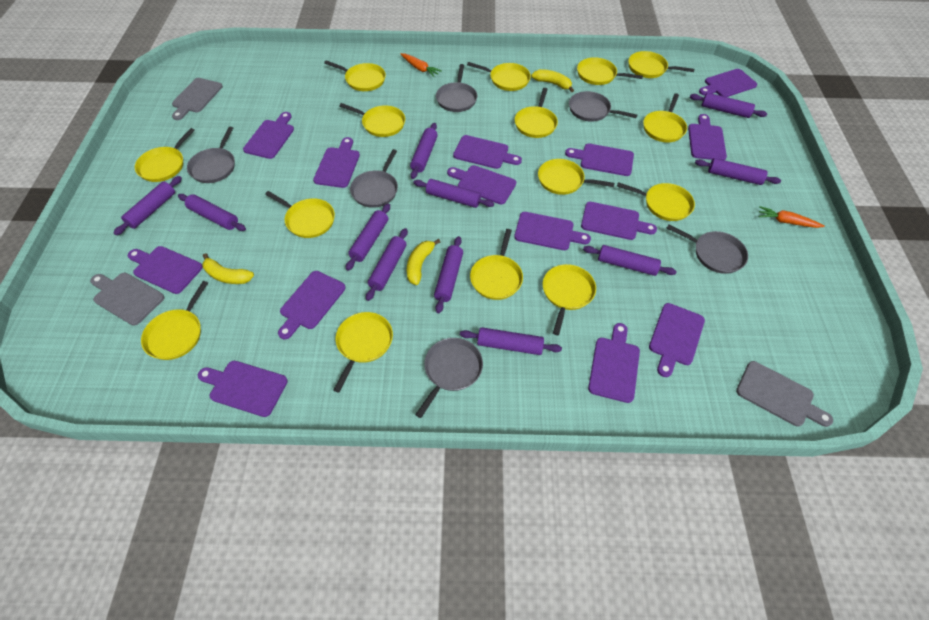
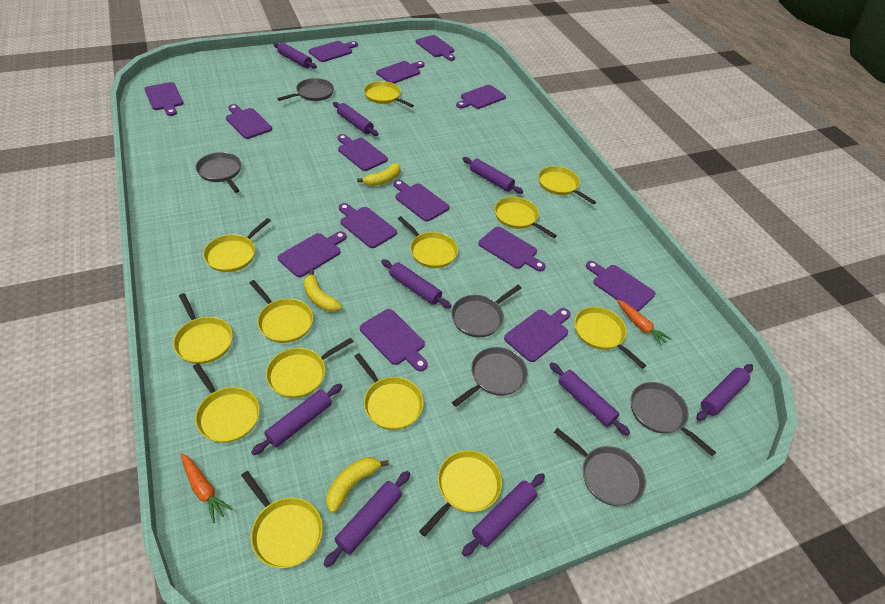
grey cutting board: 3 -> 0
purple rolling pin: 11 -> 9
yellow pan: 15 -> 13

